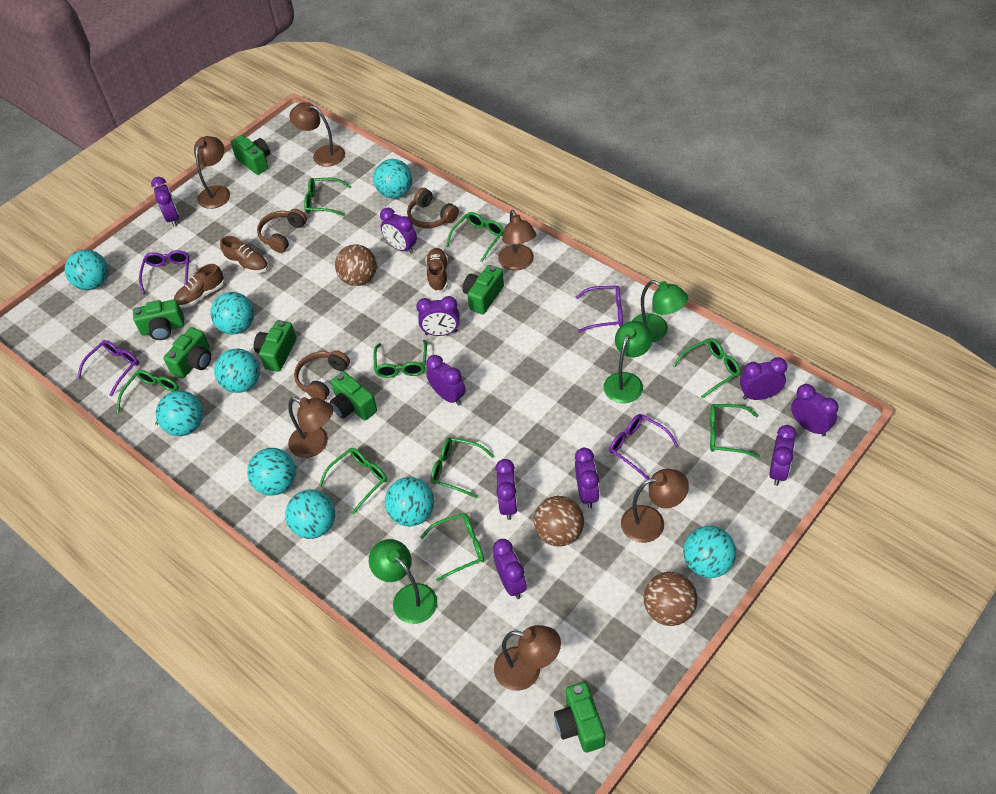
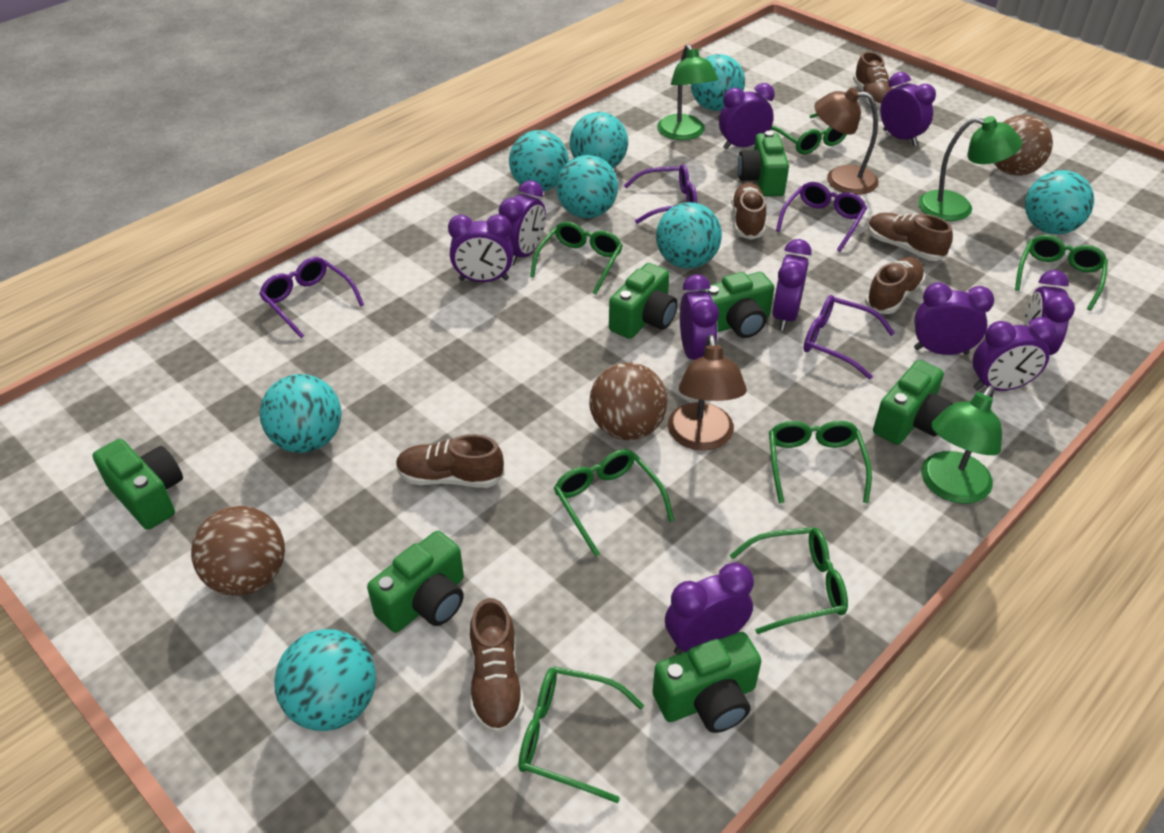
brown headphones: 3 -> 0
brown lamp: 6 -> 2
brown shoe: 3 -> 6
green glasses: 9 -> 7
turquoise ball: 9 -> 8

